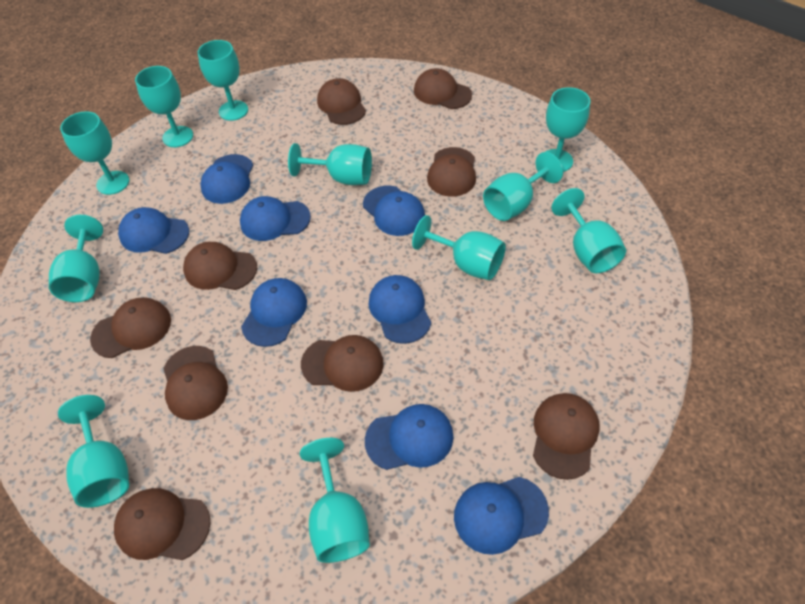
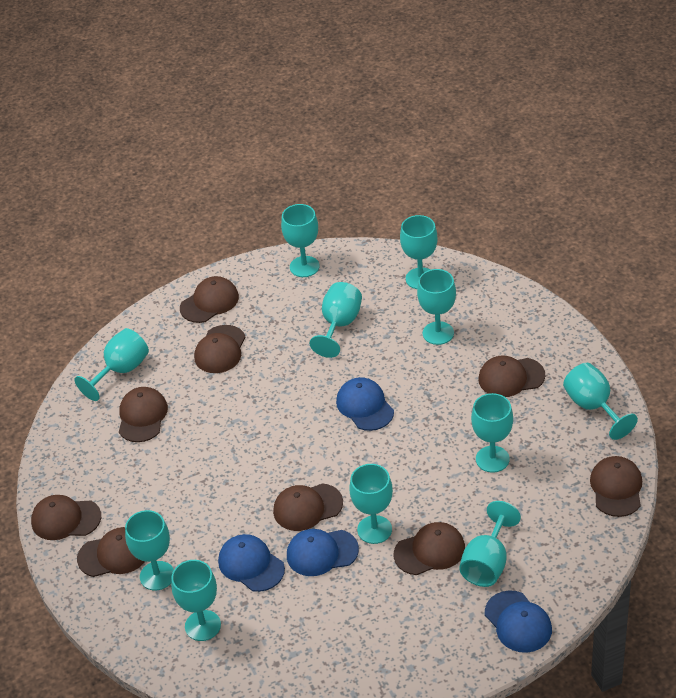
blue cap: 8 -> 4

